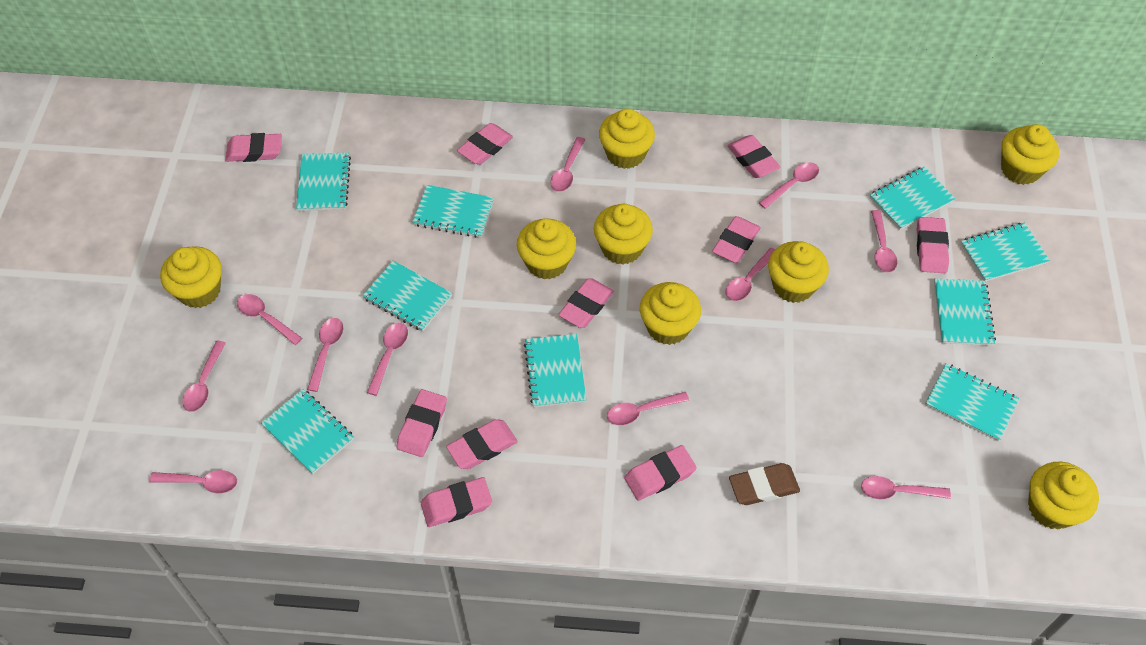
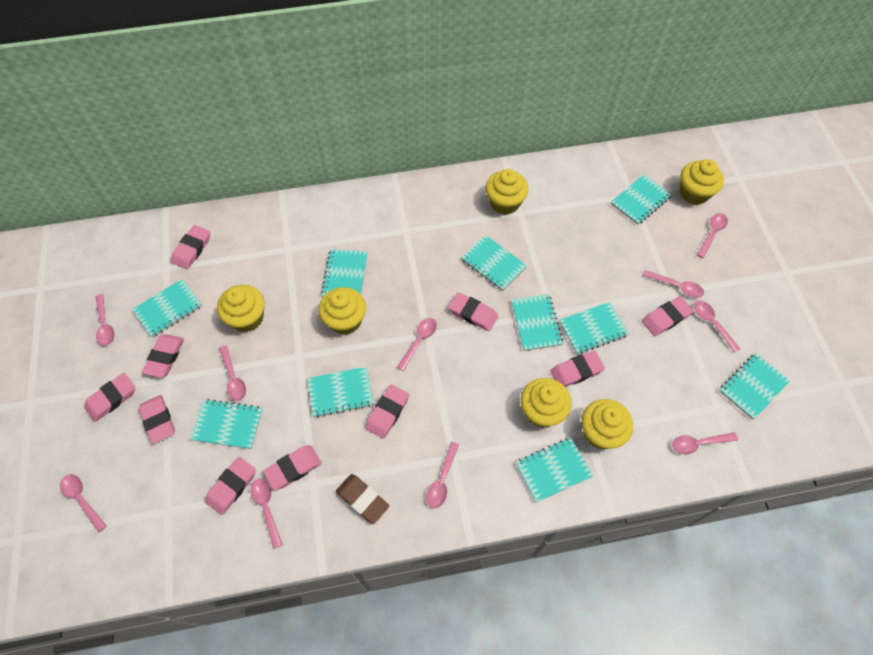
pink spoon: 11 -> 10
turquoise notebook: 9 -> 10
yellow cupcake: 8 -> 6

